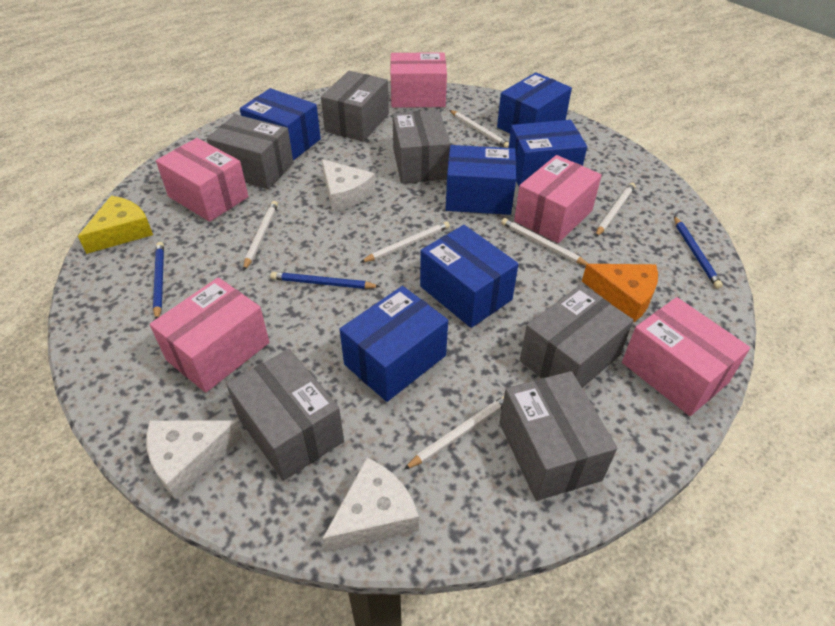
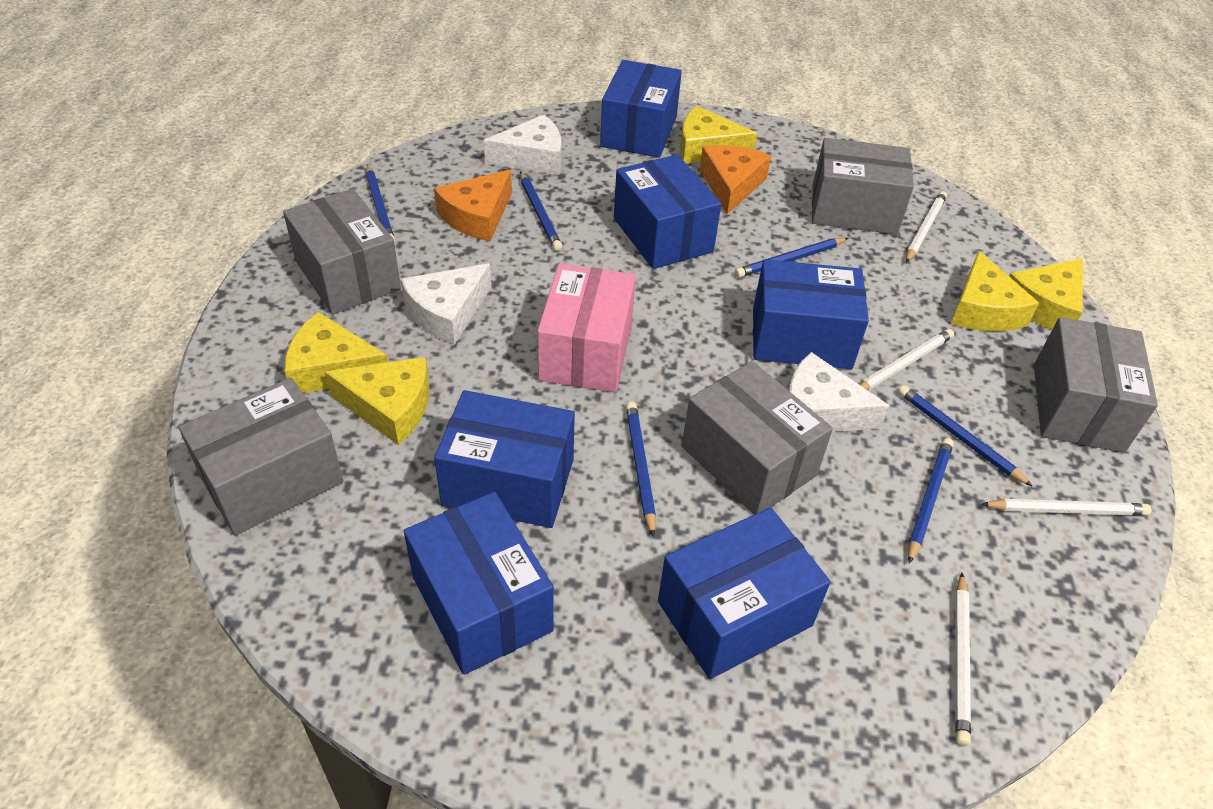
blue pencil: 3 -> 6
grey box: 6 -> 5
orange cheese: 1 -> 2
pink box: 5 -> 1
white pencil: 6 -> 4
yellow cheese: 1 -> 5

